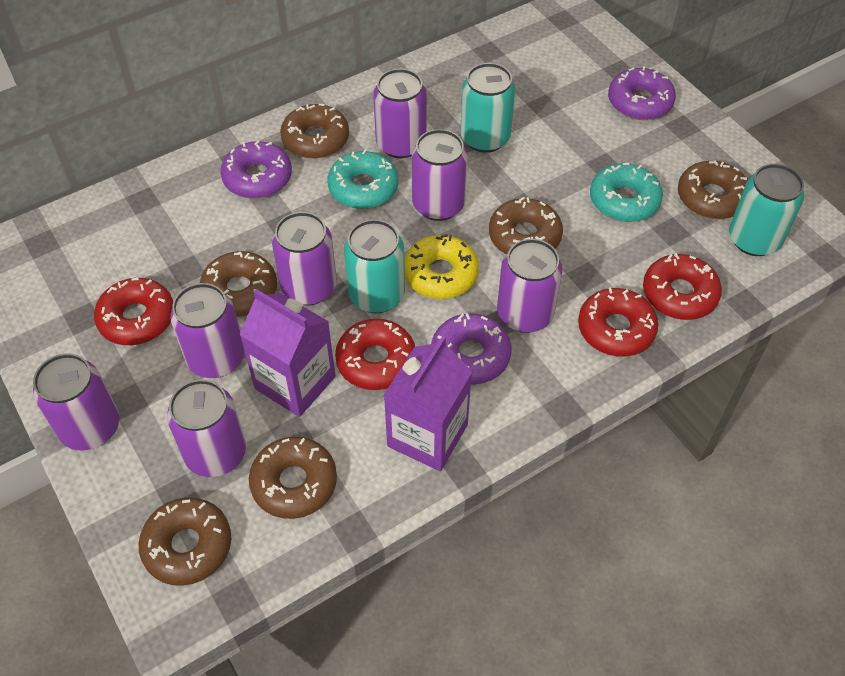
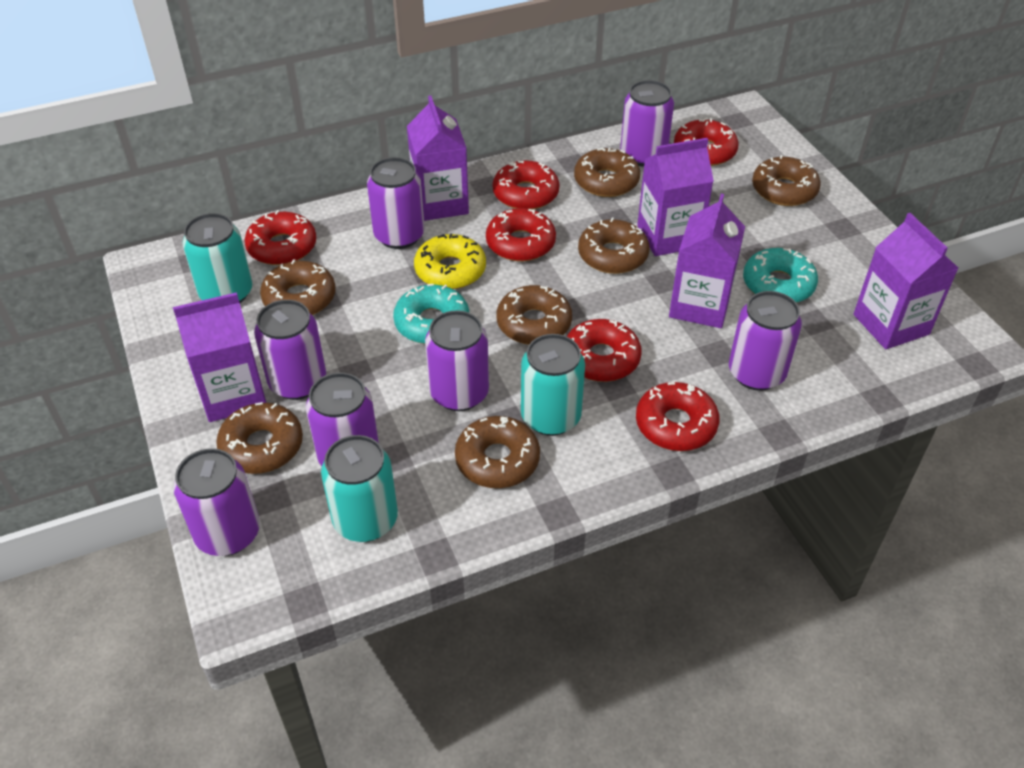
brown donut: 6 -> 7
purple carton: 2 -> 5
purple donut: 3 -> 0
red donut: 4 -> 6

